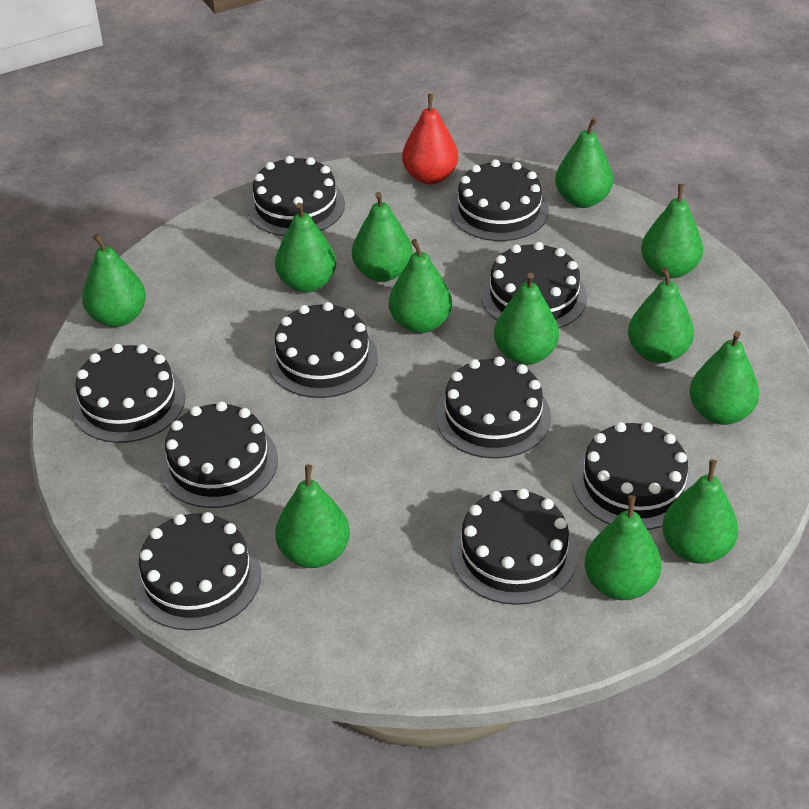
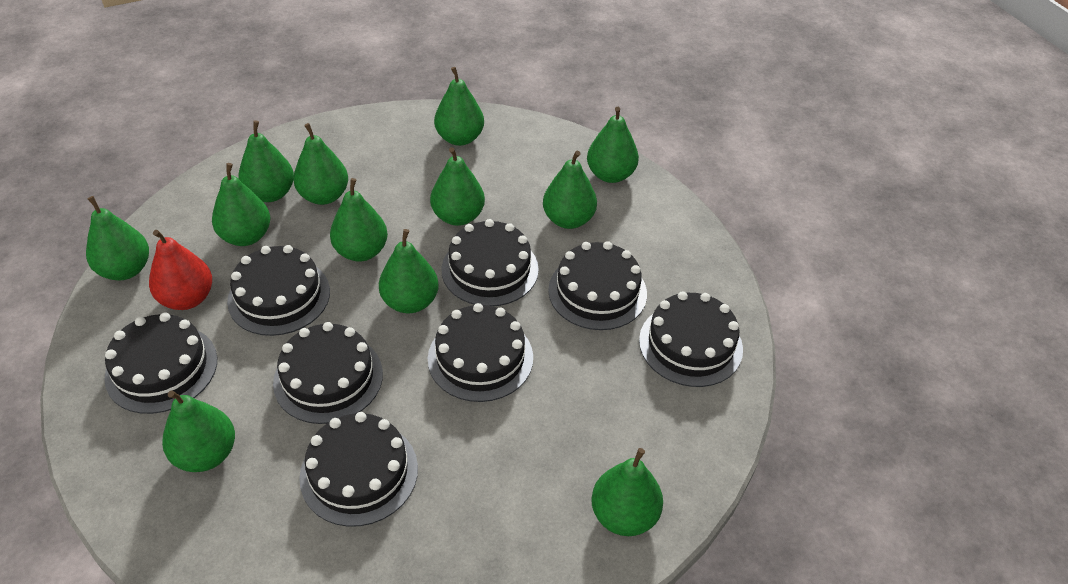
black cake: 10 -> 8

